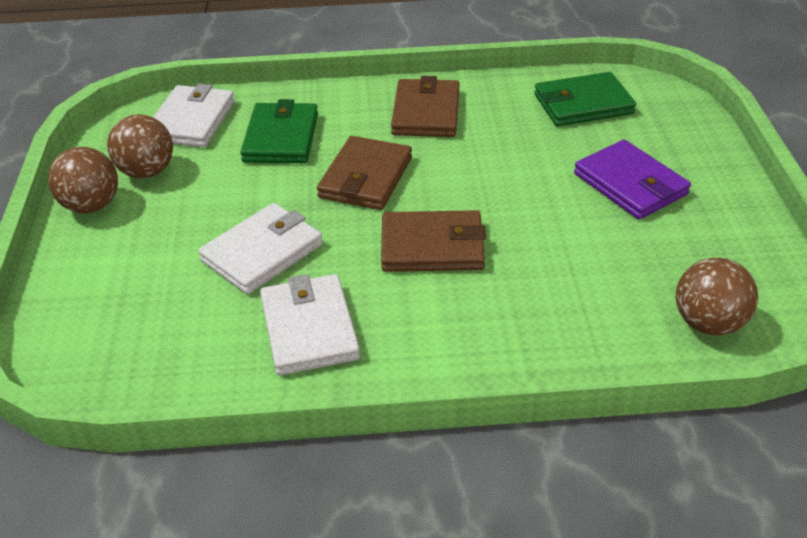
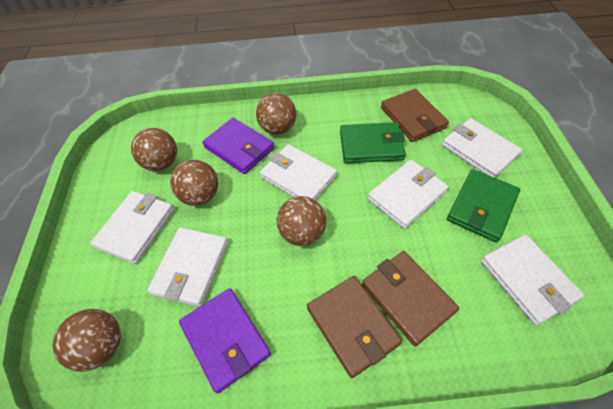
brown ball: 3 -> 5
purple wallet: 1 -> 2
white wallet: 3 -> 6

